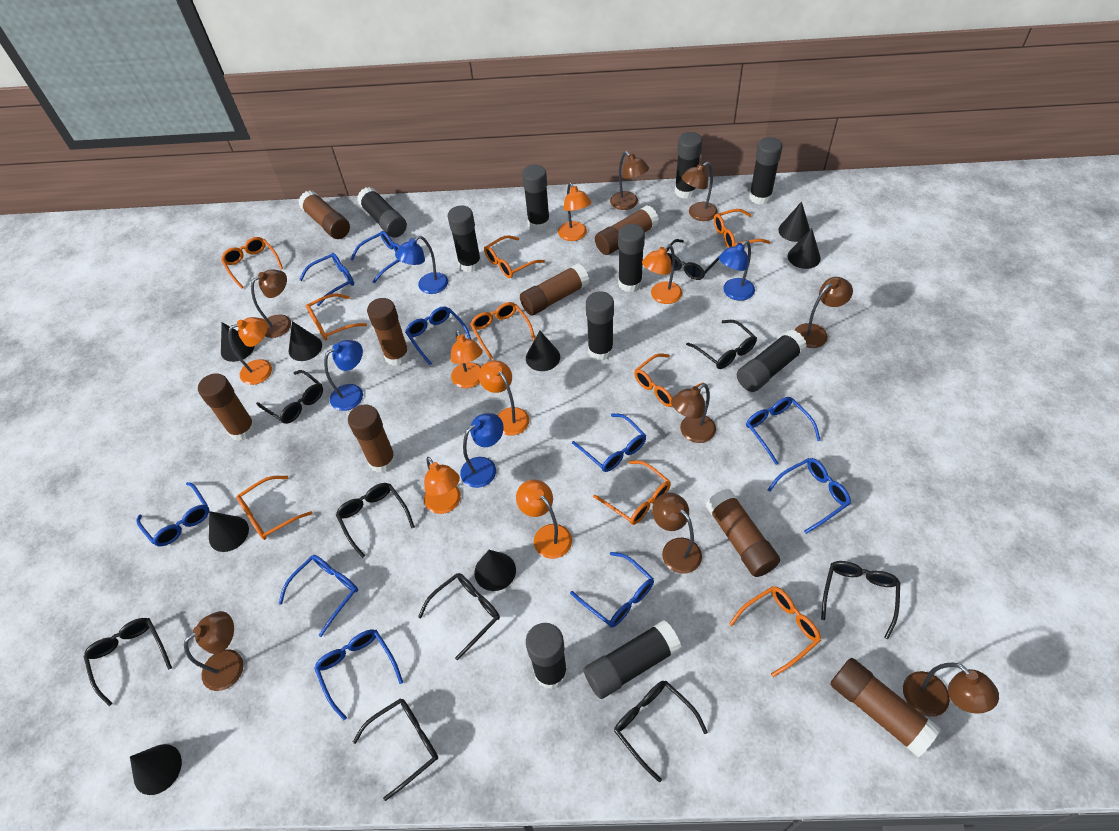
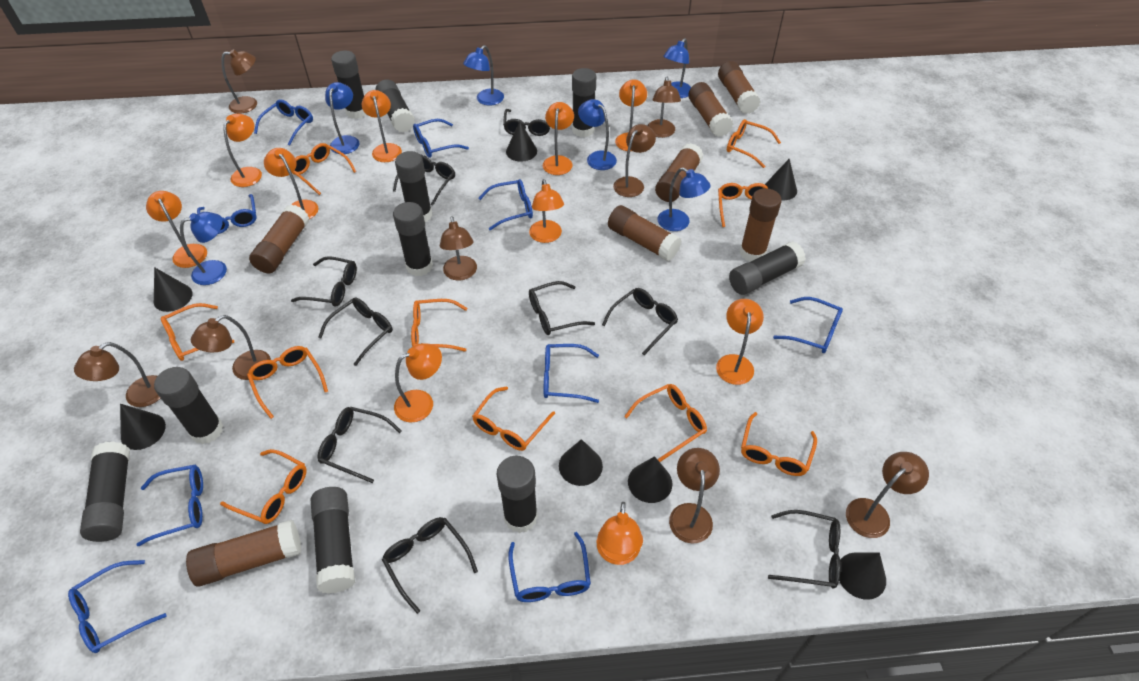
black cone: 8 -> 7
blue glasses: 10 -> 9
blue lamp: 4 -> 6
brown glue stick: 8 -> 7
orange glasses: 9 -> 10
orange lamp: 7 -> 10

